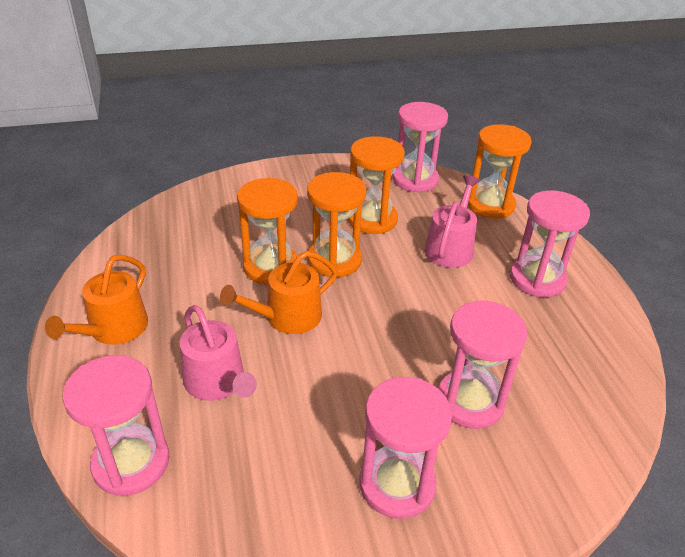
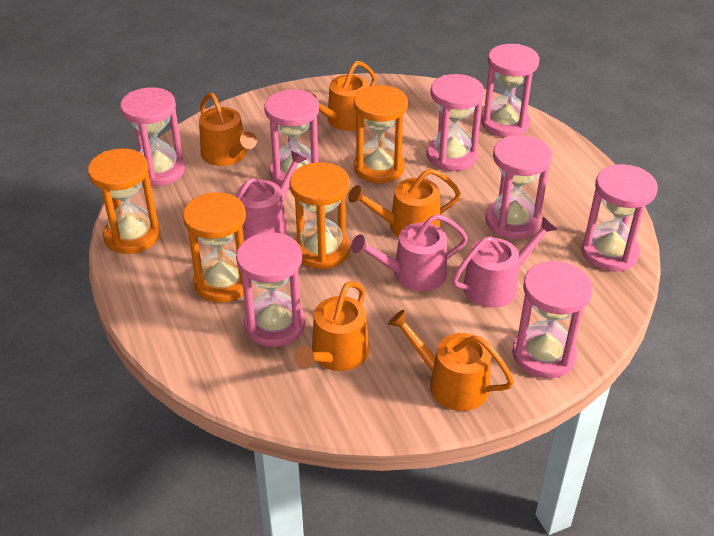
orange watering can: 2 -> 5
pink hourglass: 5 -> 8
pink watering can: 2 -> 3

